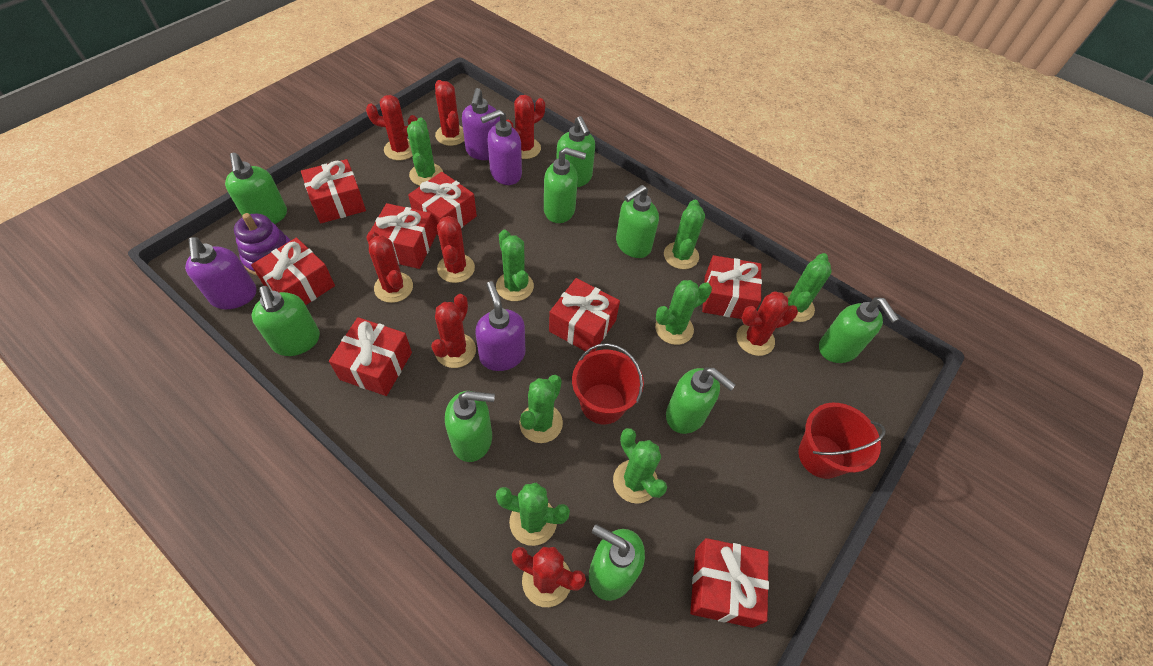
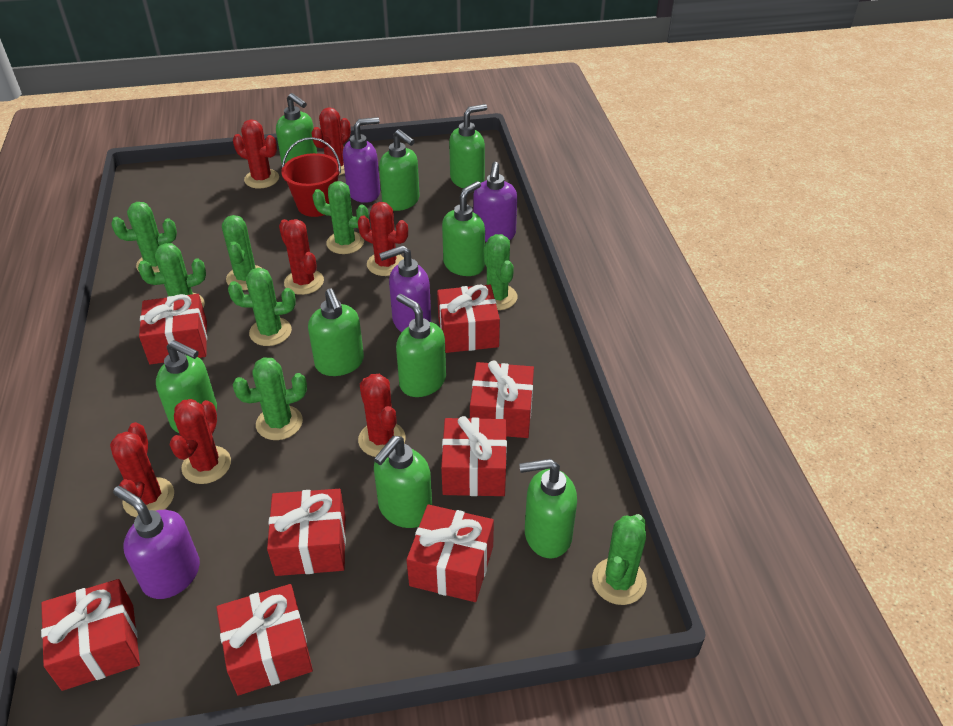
purple stacking toy: 1 -> 0
red bucket: 2 -> 1
red cactus: 8 -> 7

